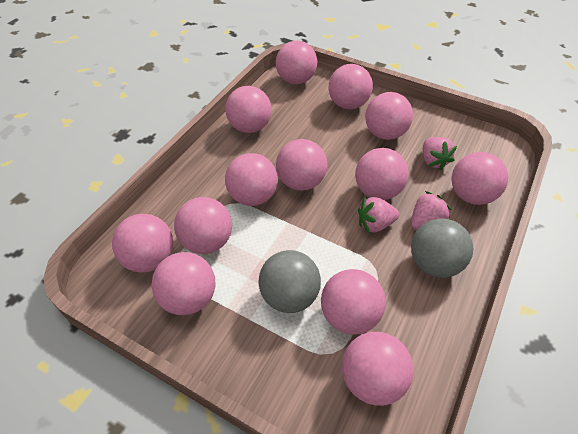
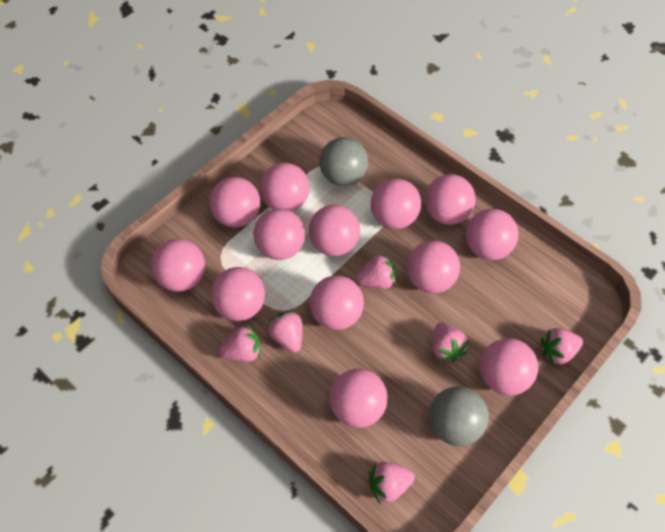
pink strawberry: 3 -> 6

